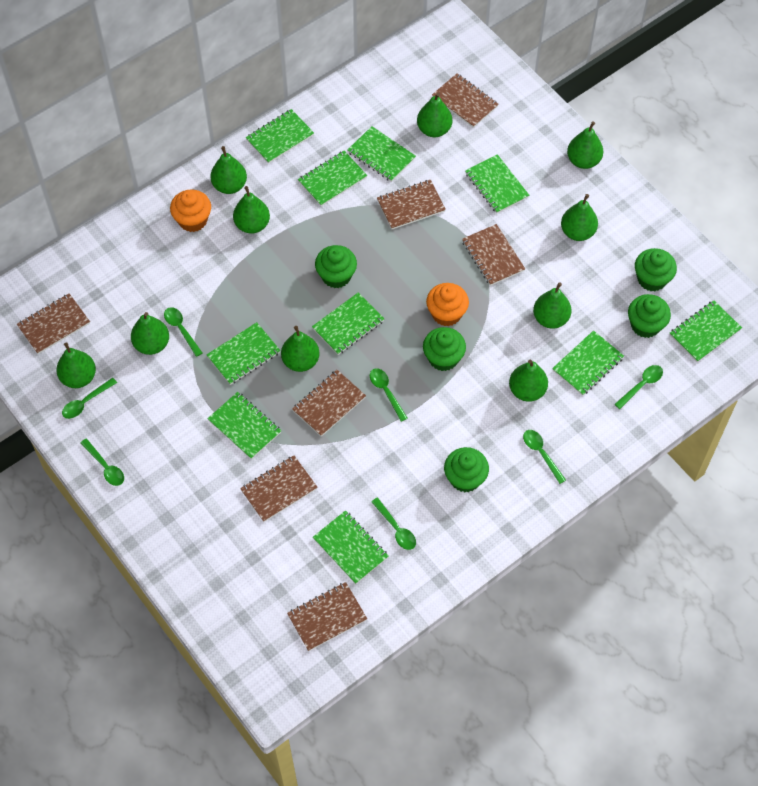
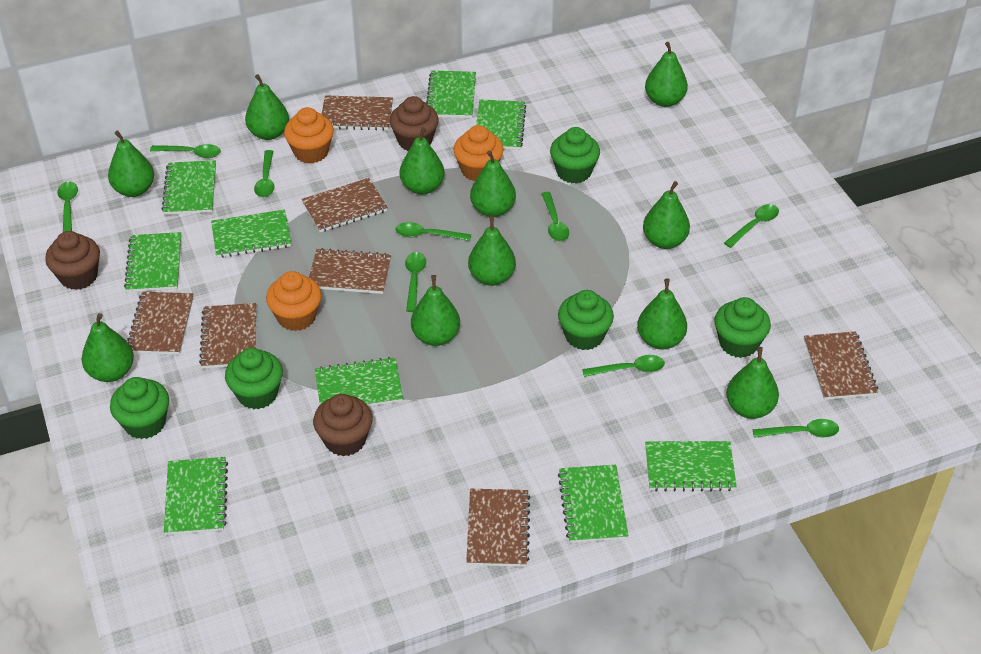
brown cupcake: 0 -> 3
green notebook: 10 -> 9
green pear: 10 -> 11
green spoon: 7 -> 9
orange cupcake: 2 -> 3

